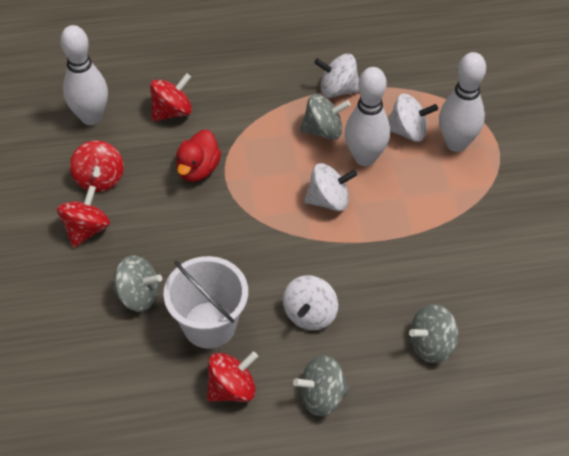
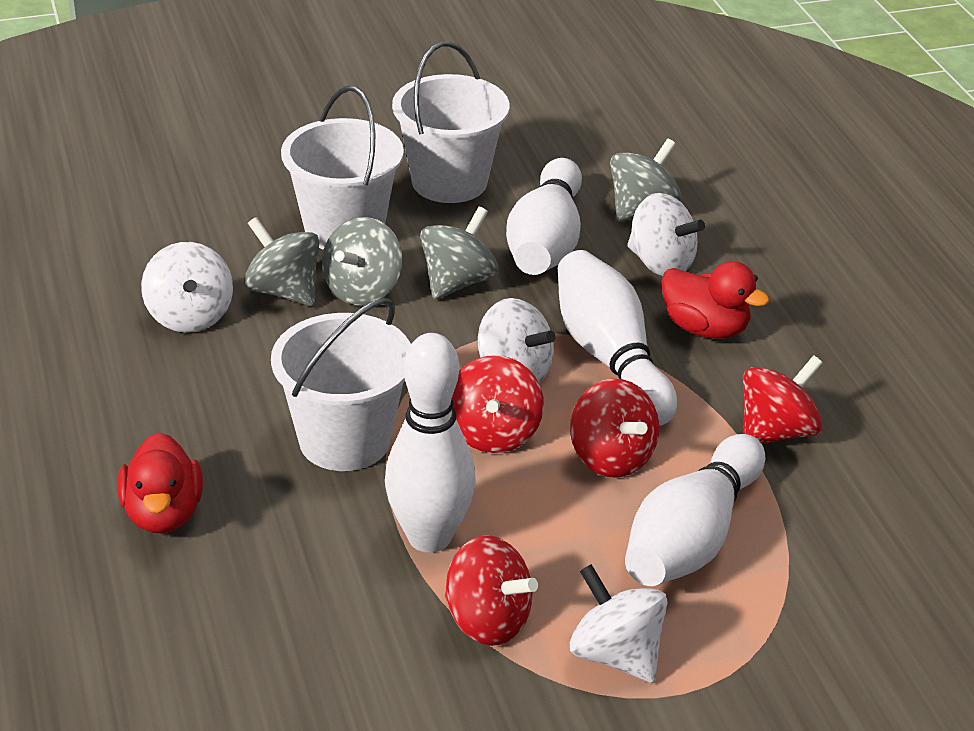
red duck: 1 -> 2
white bowling pin: 3 -> 4
white bucket: 1 -> 3

